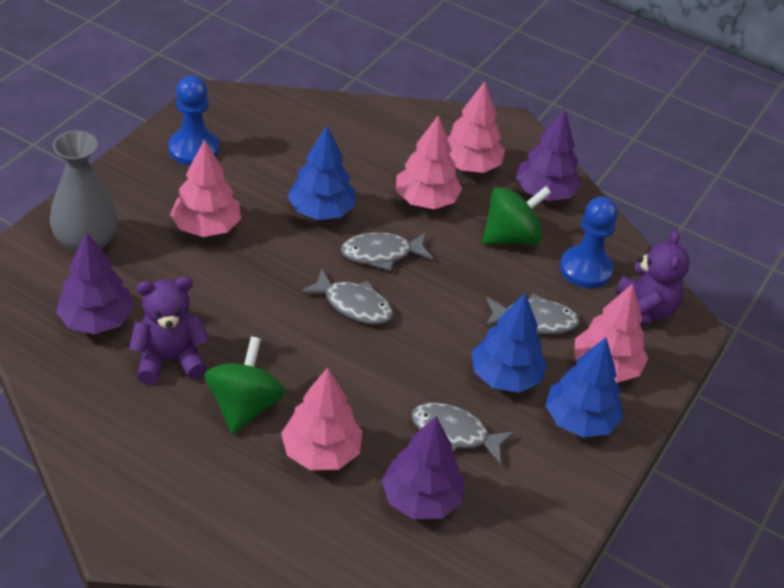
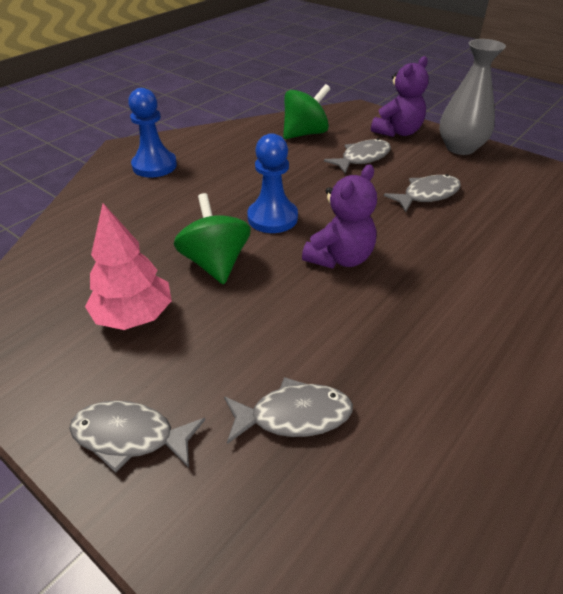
blue tree: 3 -> 0
pink tree: 5 -> 1
purple tree: 3 -> 0

